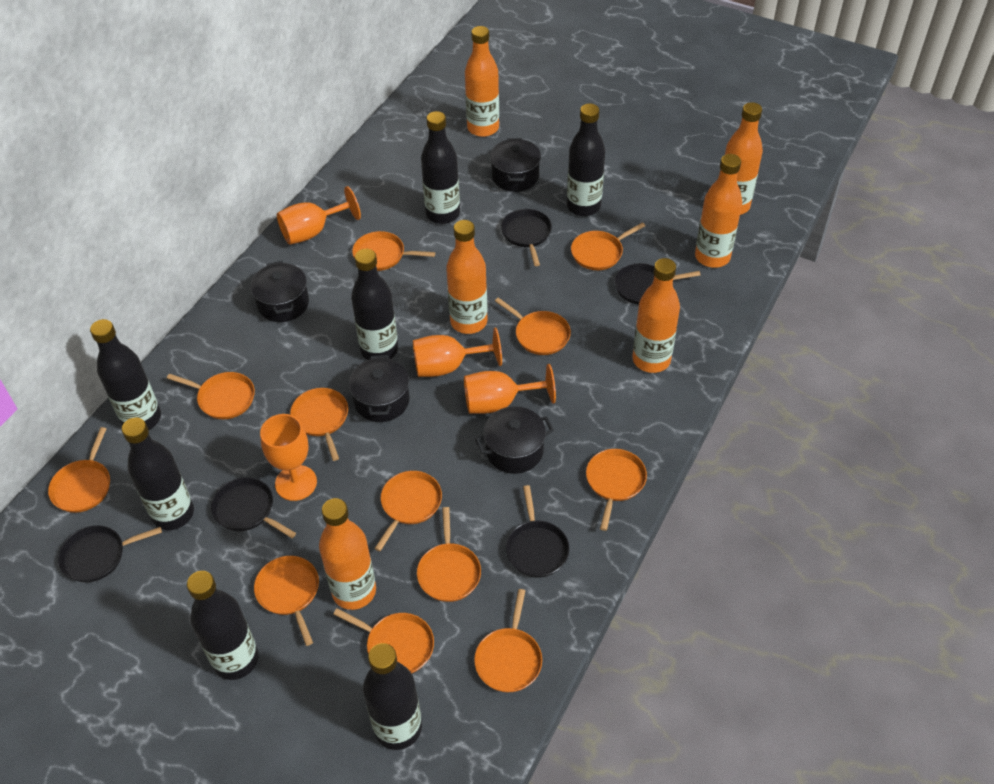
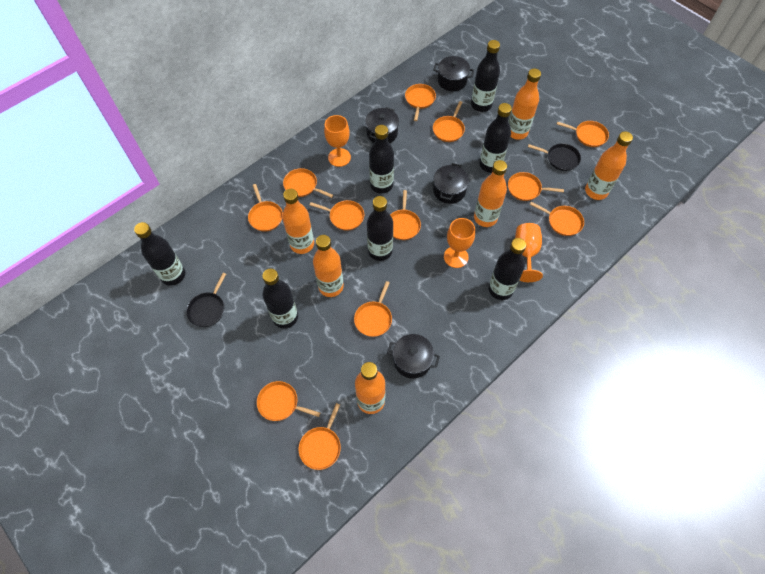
black pan: 5 -> 2
orange goblet: 4 -> 3

